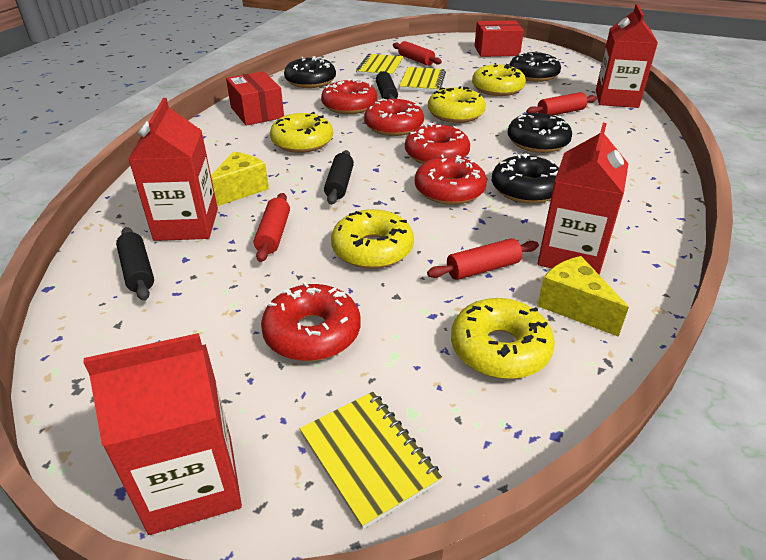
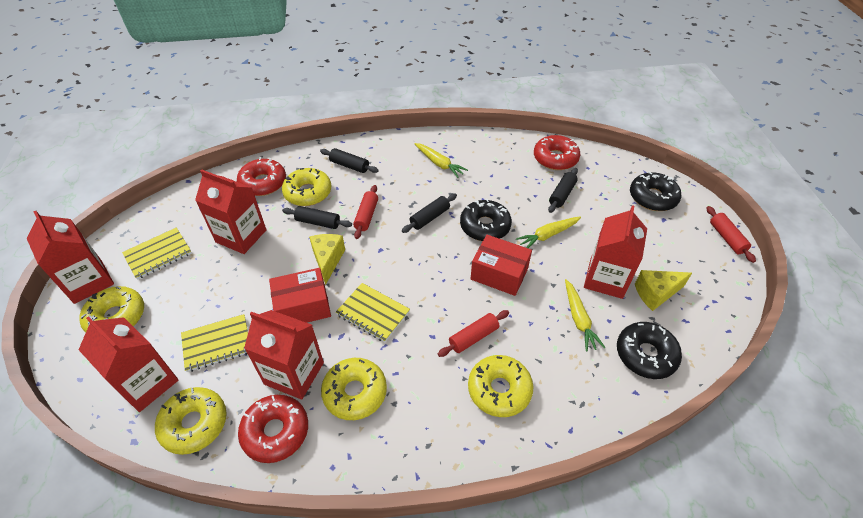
black donut: 4 -> 3
black rolling pin: 3 -> 4
red carton: 4 -> 5
red donut: 5 -> 3
red rolling pin: 4 -> 3
yellow carrot: 0 -> 3

